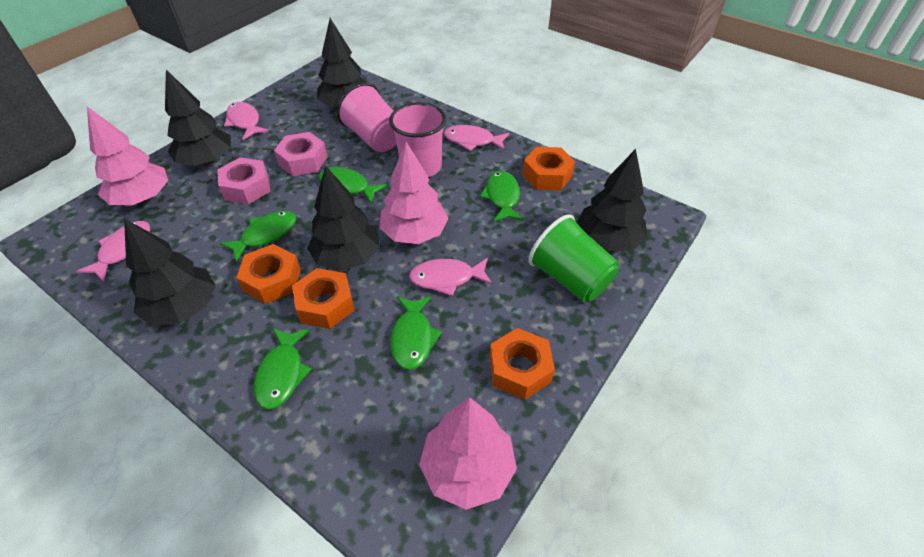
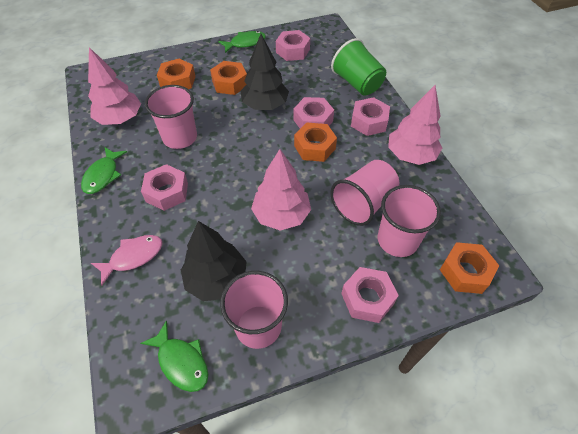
black tree: 5 -> 2
green fish: 5 -> 3
pink cup: 2 -> 4
pink fish: 4 -> 1
pink nut: 2 -> 5

